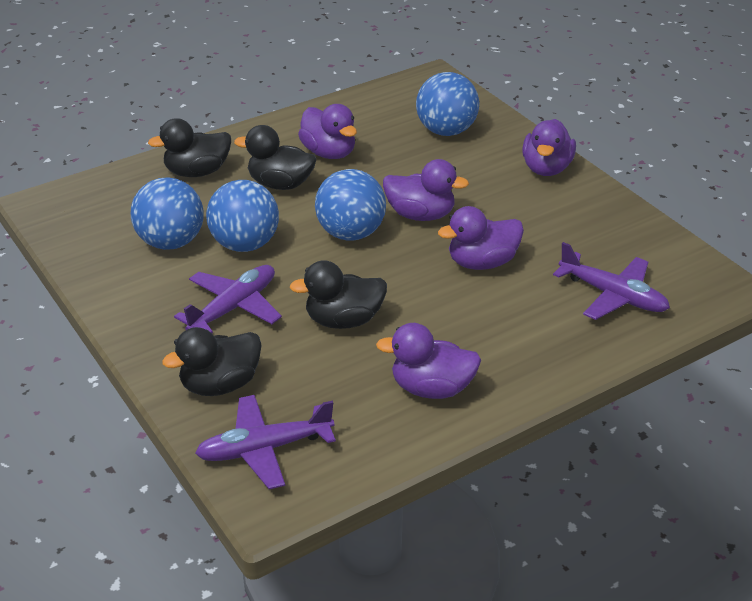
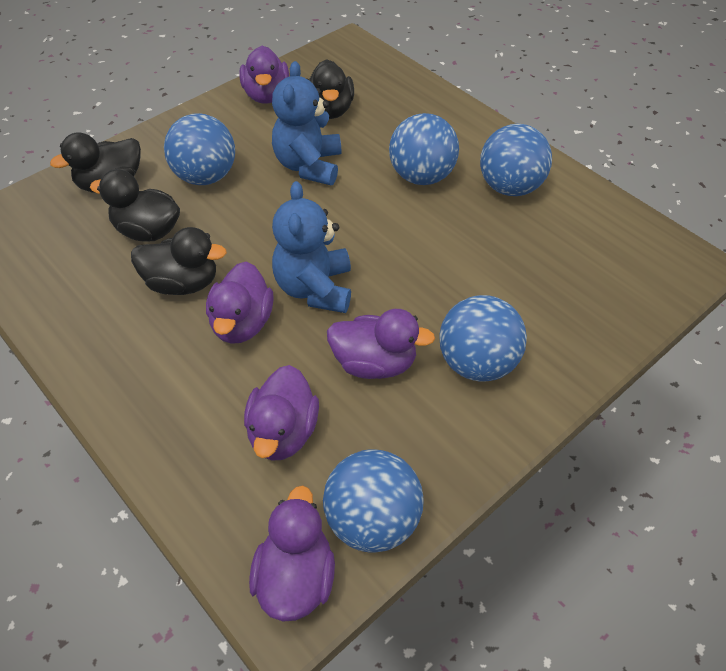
blue ball: 4 -> 5
blue teddy bear: 0 -> 2
purple plane: 3 -> 0

